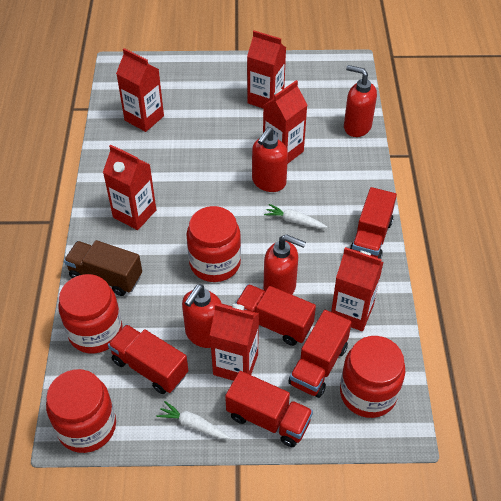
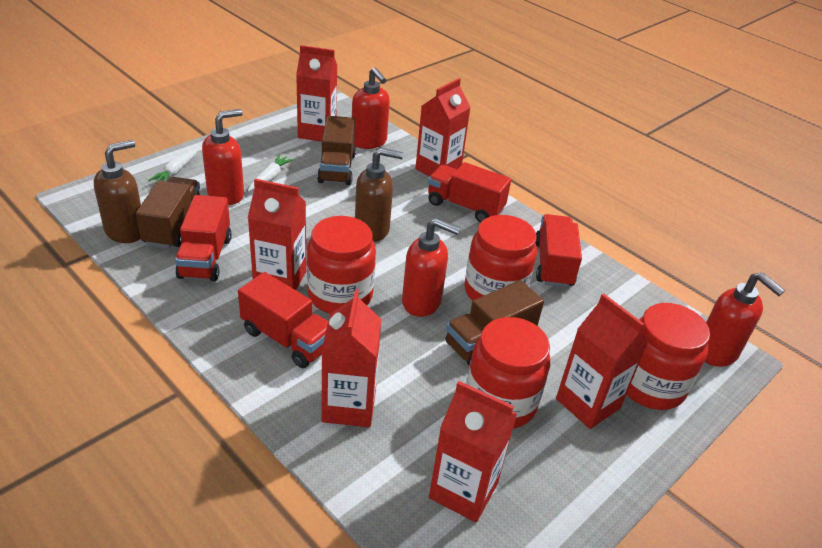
brown soap dispenser: 0 -> 2
brown truck: 1 -> 3
red truck: 5 -> 4

